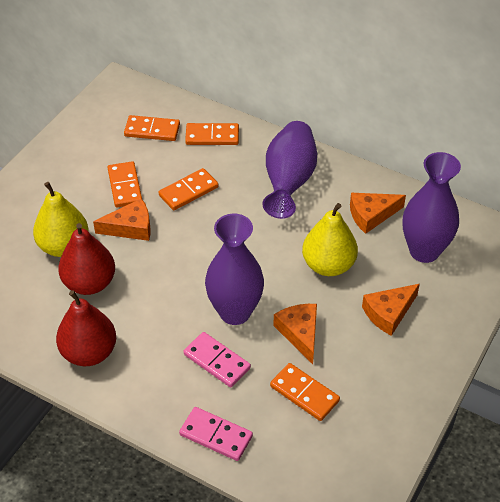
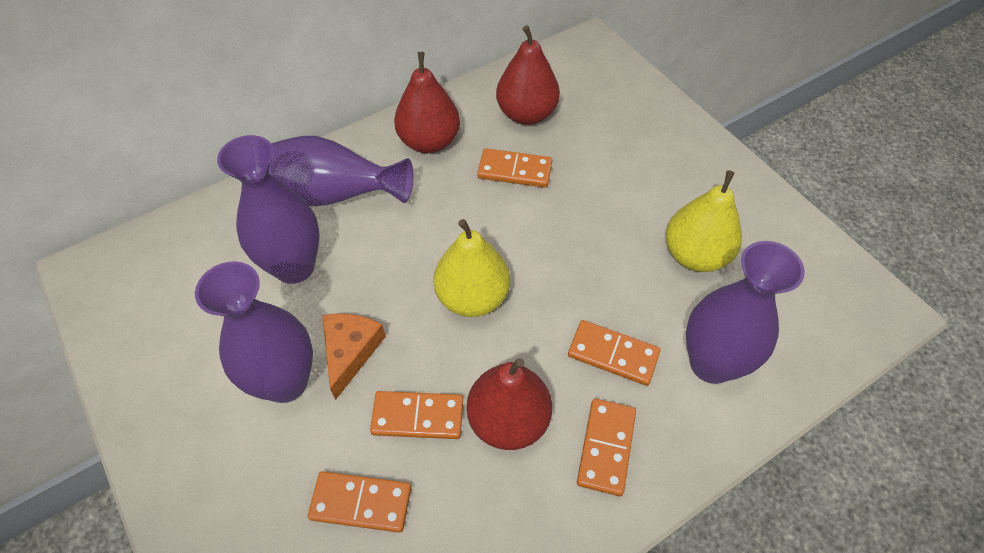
orange cheese: 4 -> 1
pink domino: 2 -> 0
purple vase: 3 -> 4
red pear: 2 -> 3

